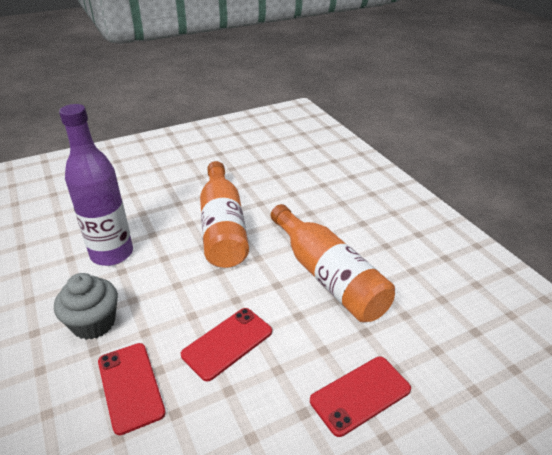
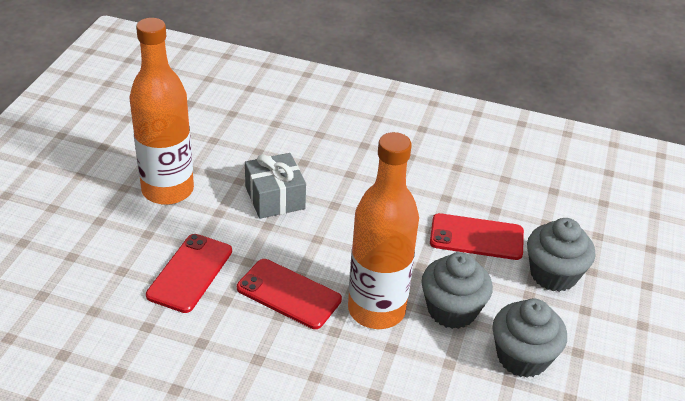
grey cupcake: 1 -> 3
grey gift: 0 -> 1
purple bottle: 1 -> 0

